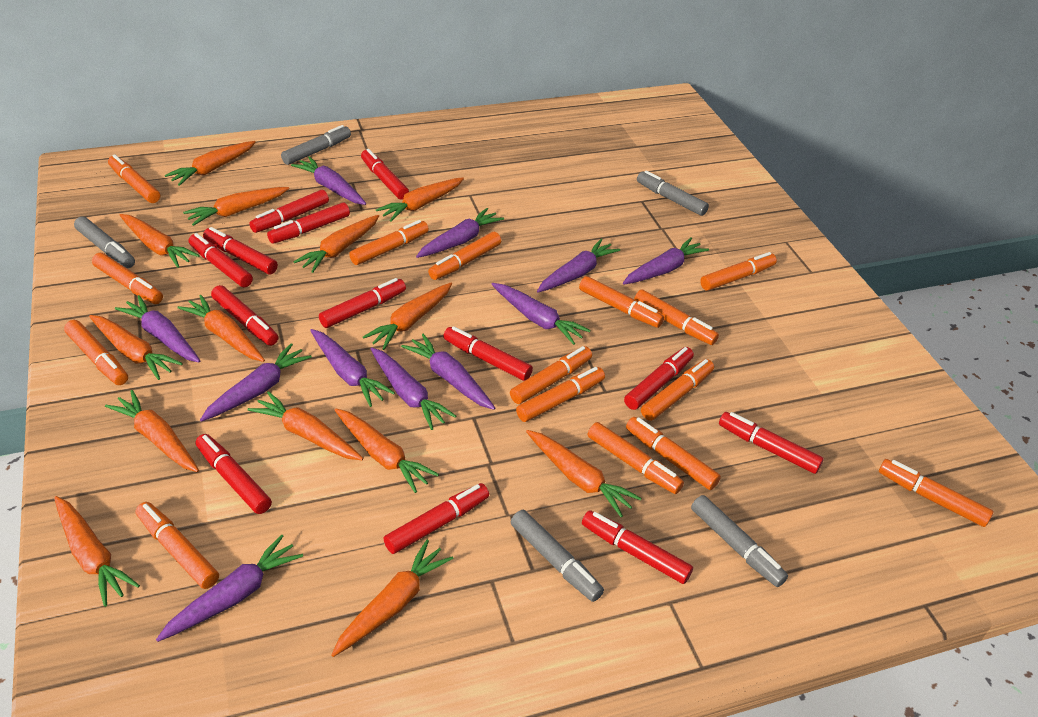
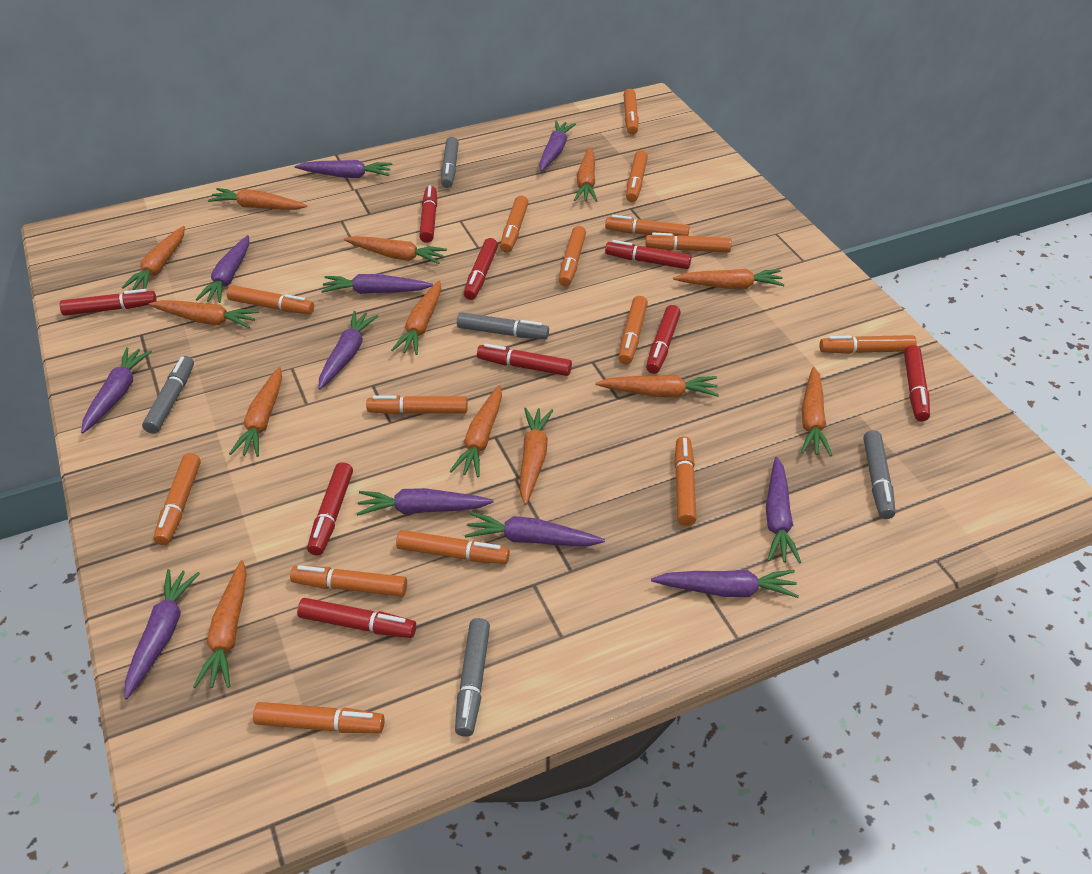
orange carrot: 14 -> 13
red marker: 13 -> 9

